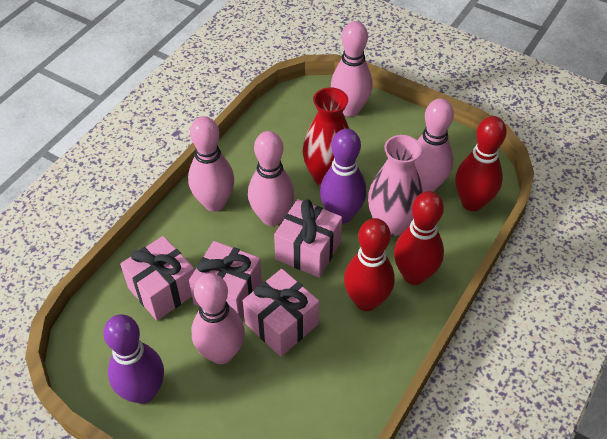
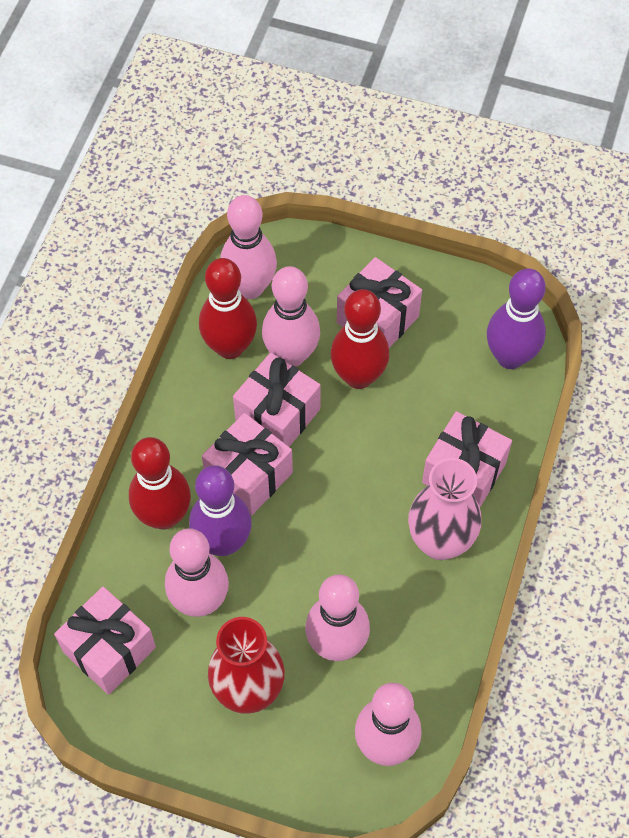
pink gift: 4 -> 5

